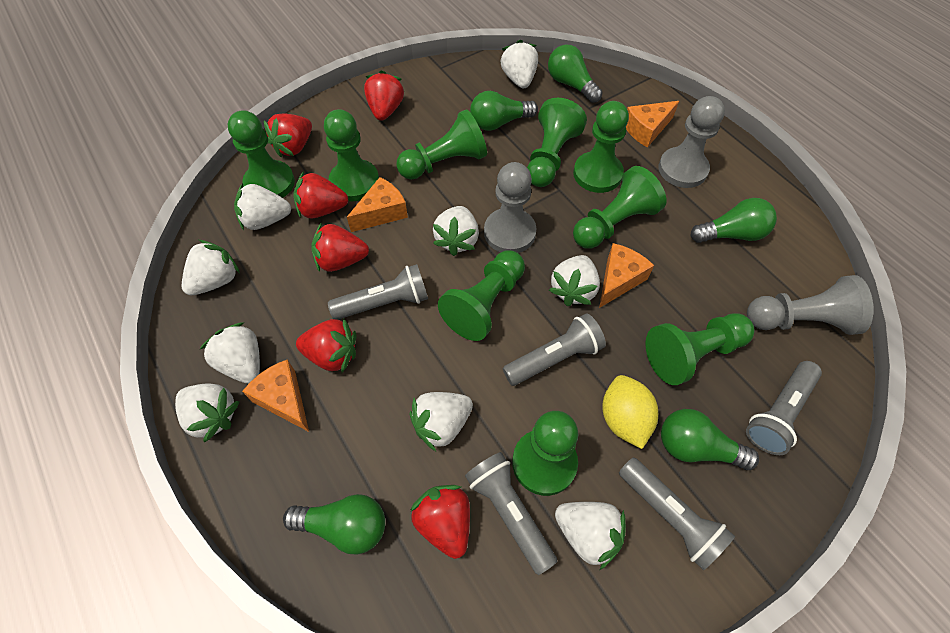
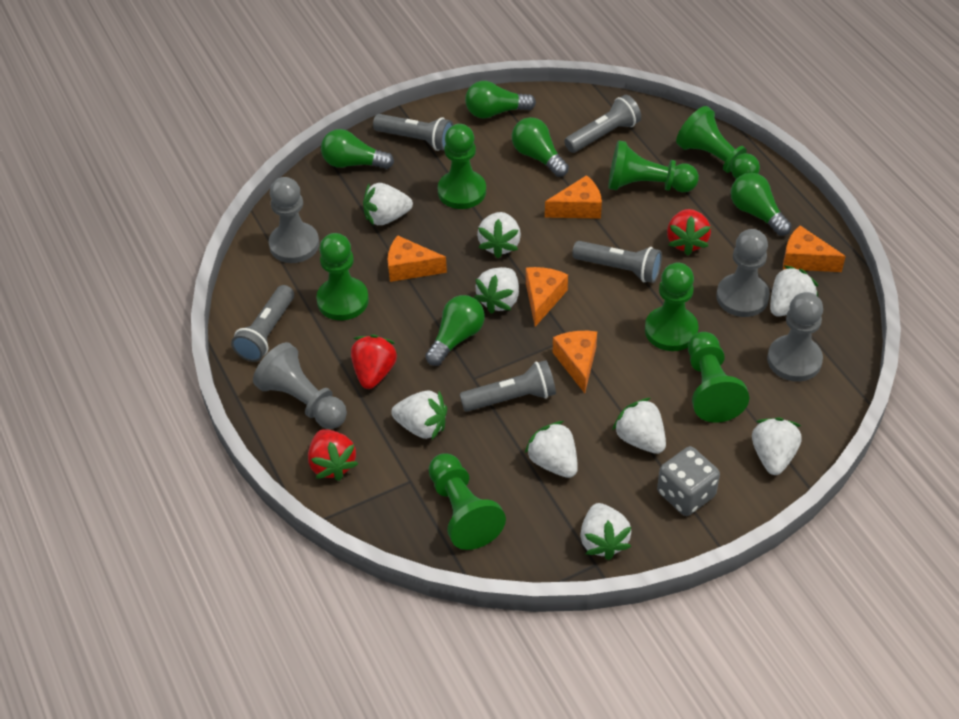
green pawn: 9 -> 7
grey dice: 0 -> 1
grey pawn: 3 -> 4
orange cheese: 4 -> 5
red strawberry: 6 -> 3
yellow lemon: 1 -> 0

